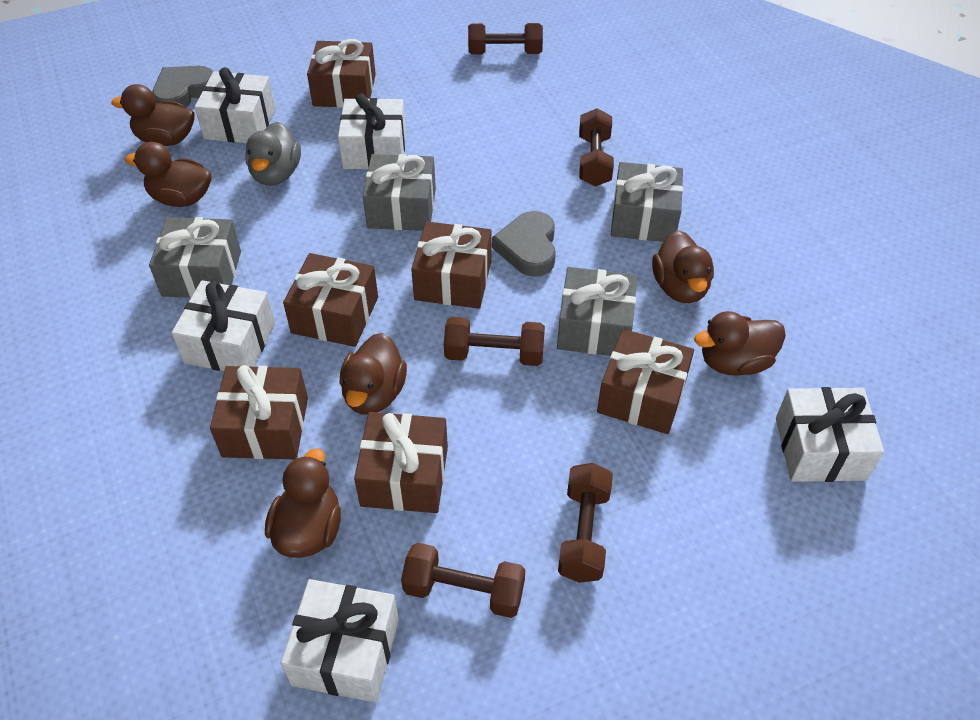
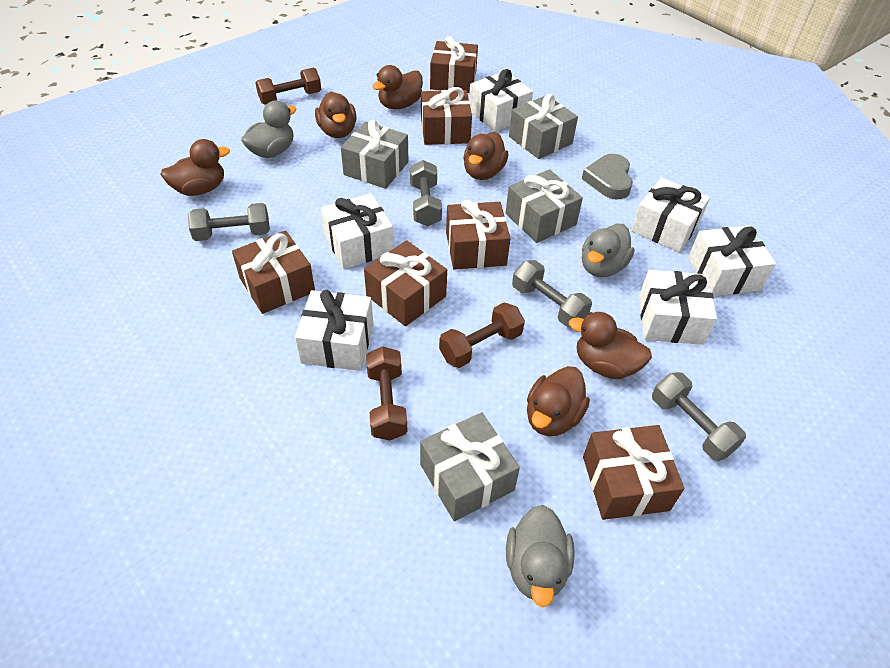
brown dumbbell: 5 -> 3
grey duck: 1 -> 3
grey dumbbell: 0 -> 4
grey heart: 2 -> 1
white gift: 5 -> 6

